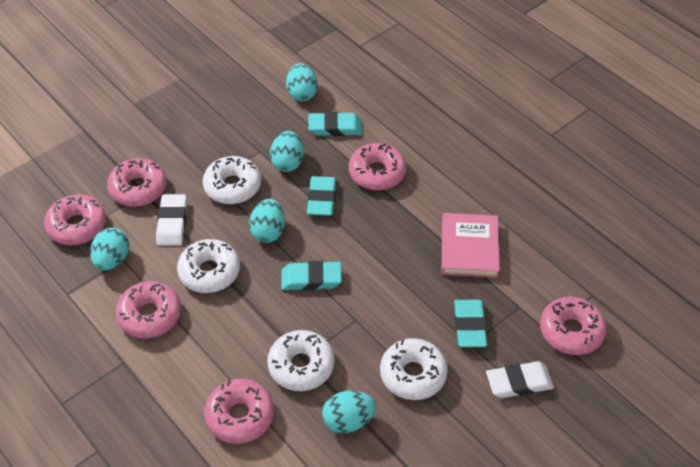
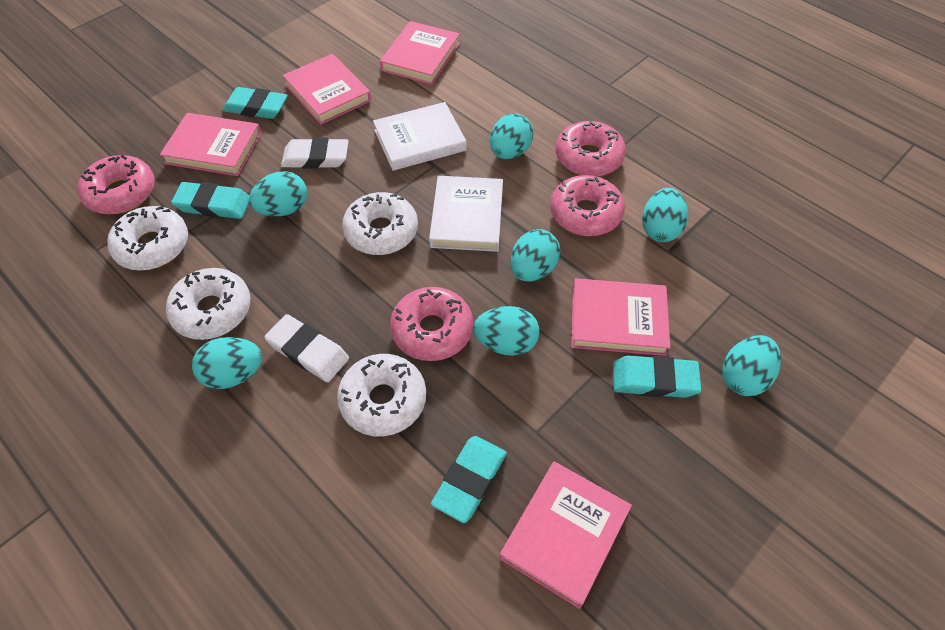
pink book: 1 -> 5
pink donut: 6 -> 4
turquoise egg: 5 -> 7
white book: 0 -> 2

